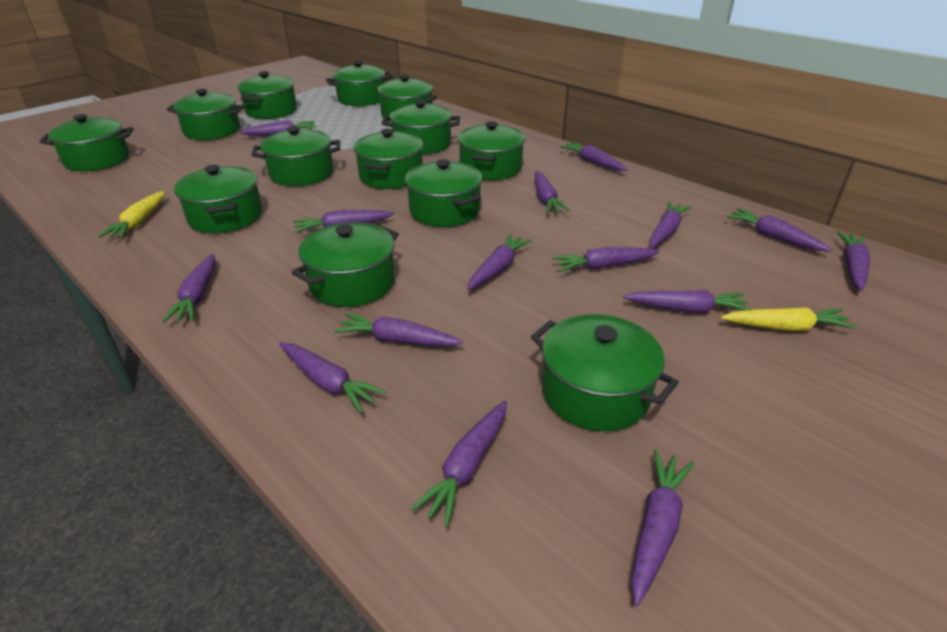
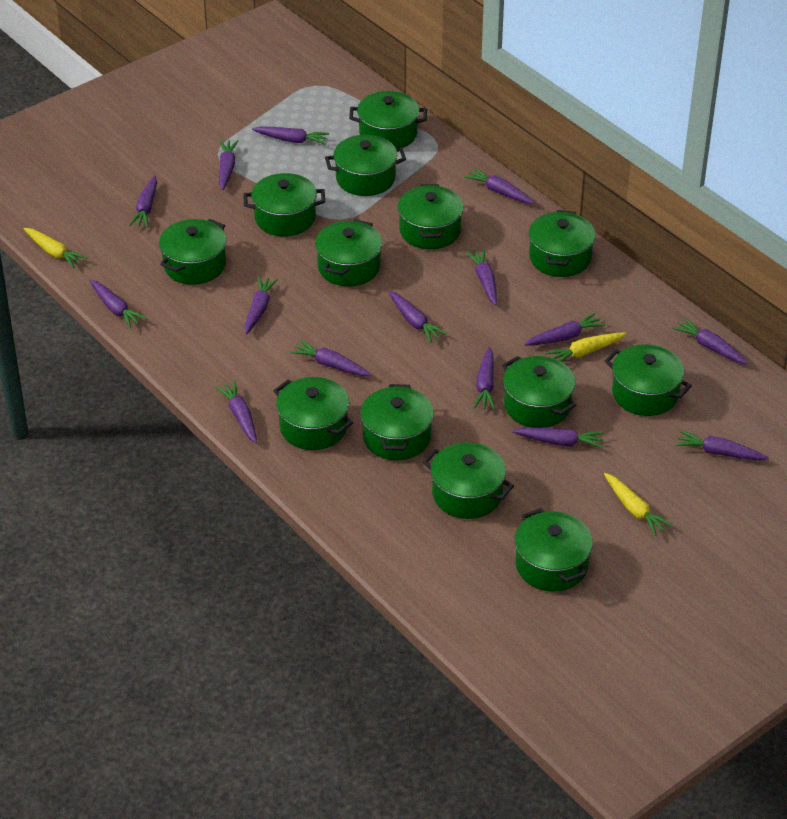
yellow carrot: 2 -> 3

